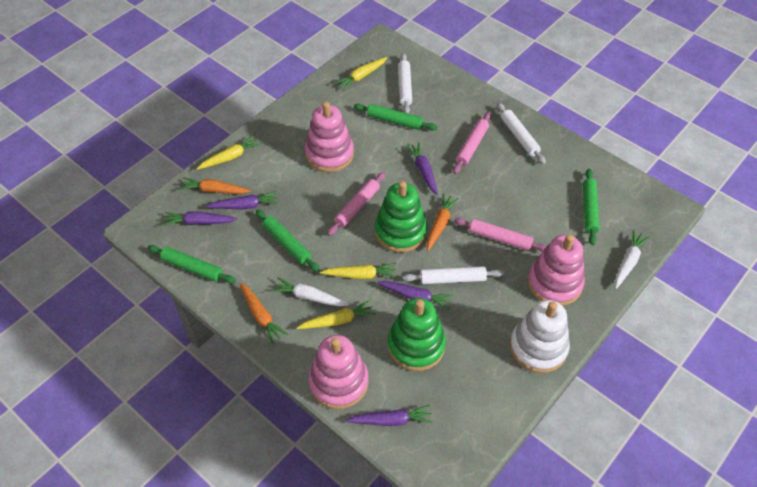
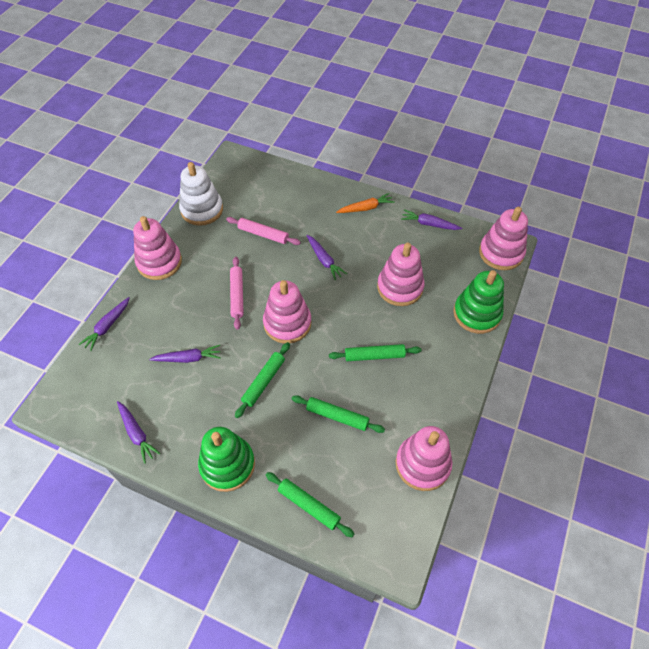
orange carrot: 3 -> 1
pink rolling pin: 3 -> 2
pink stacking toy: 3 -> 5
white carrot: 2 -> 0
white rolling pin: 3 -> 0
yellow carrot: 4 -> 0

